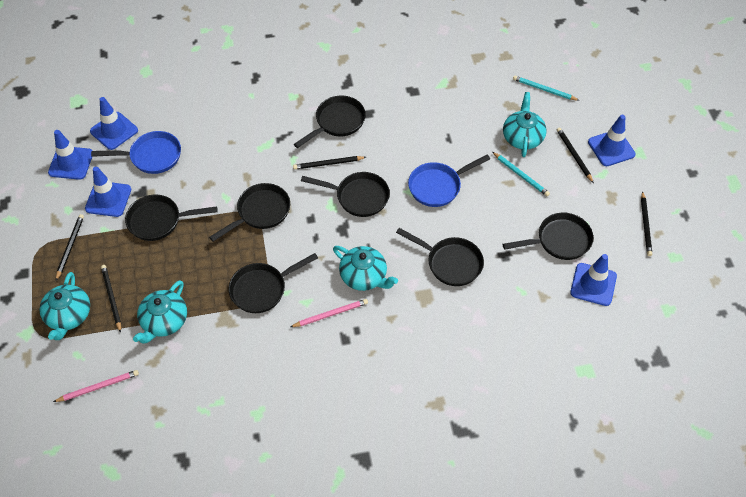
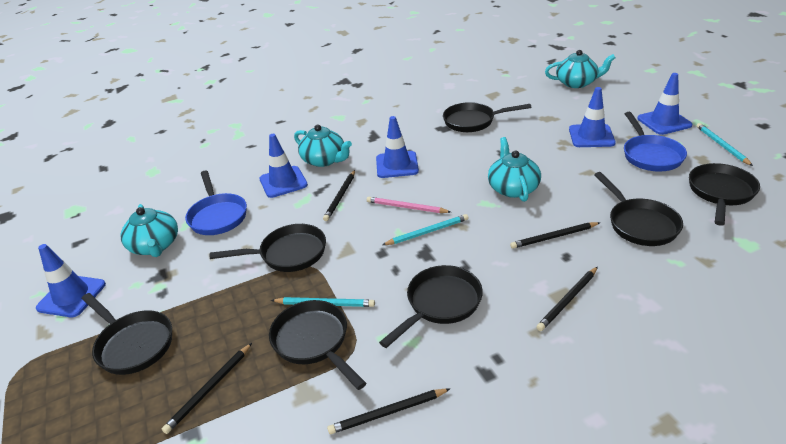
pink pencil: 2 -> 1
turquoise pencil: 2 -> 3

